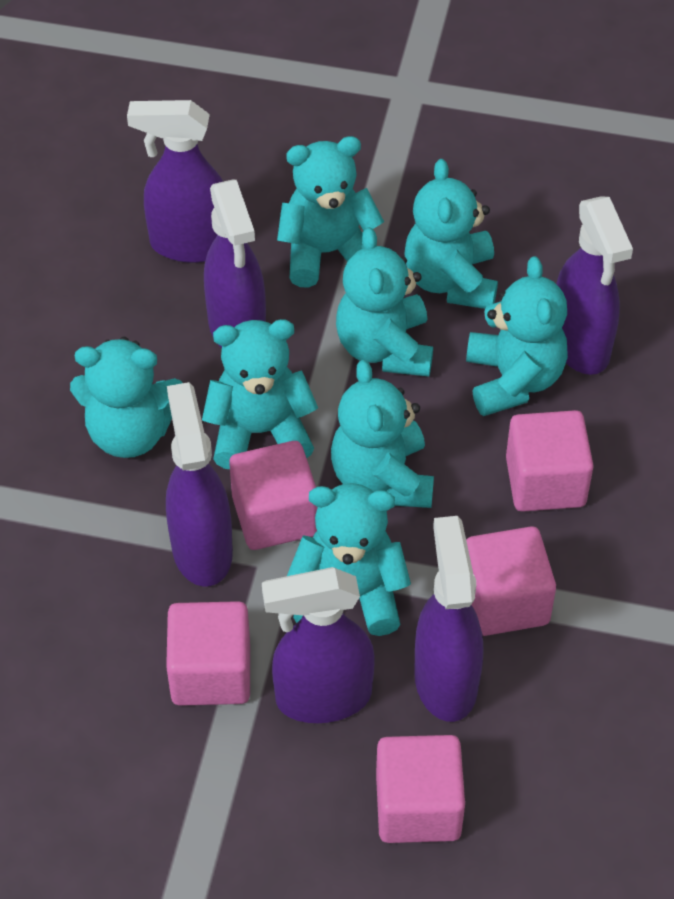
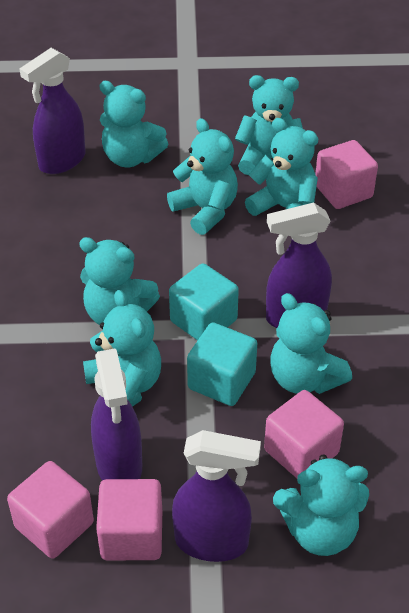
pink cube: 5 -> 4
purple spray bottle: 6 -> 4
turquoise cube: 0 -> 2

